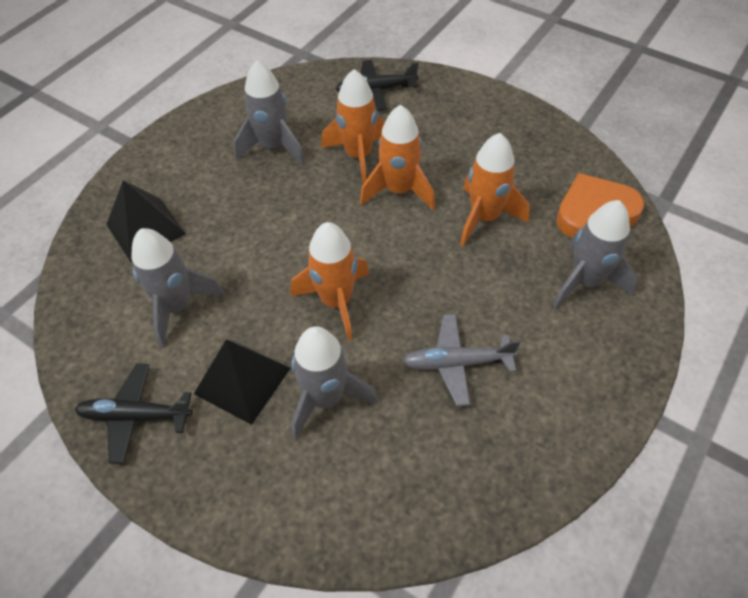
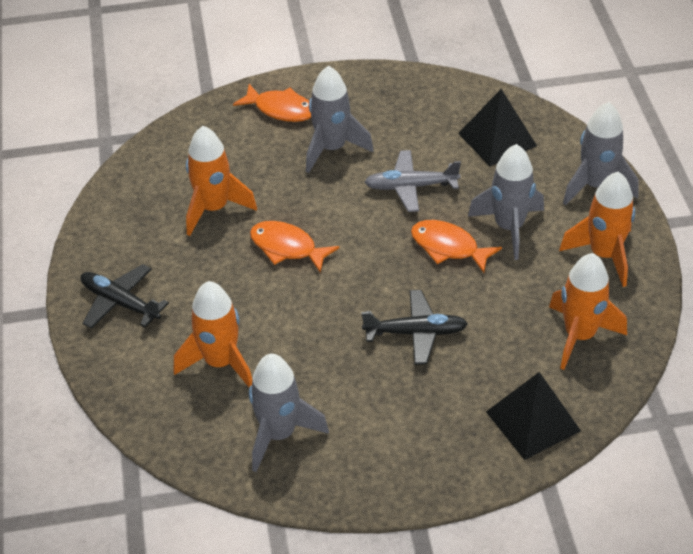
orange fish: 0 -> 3
orange heart: 1 -> 0

